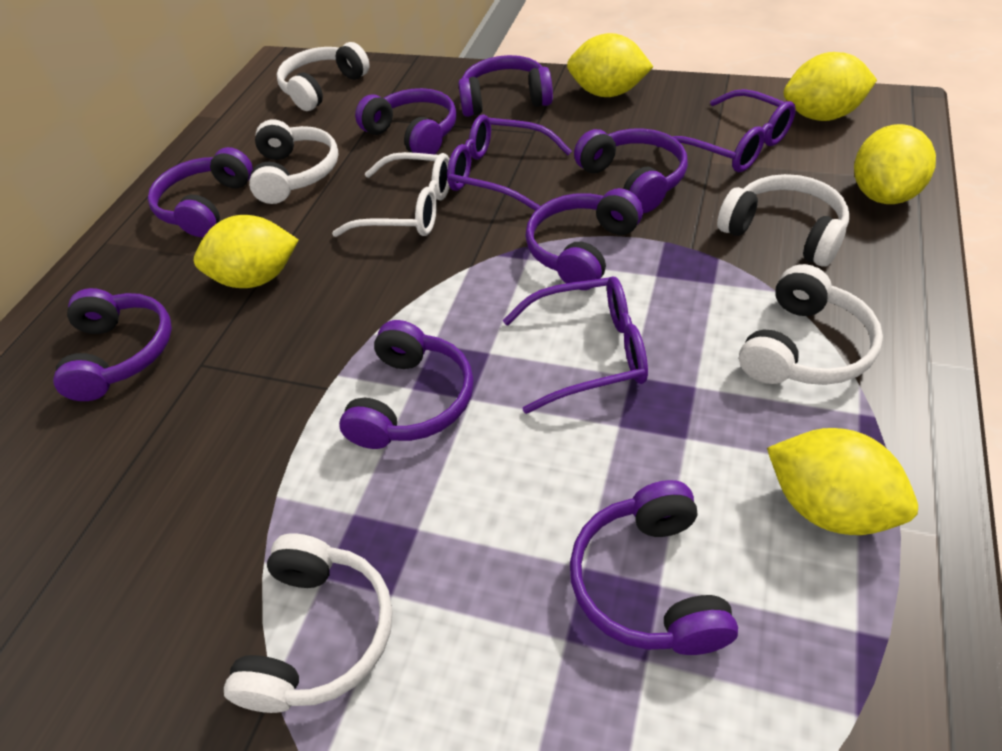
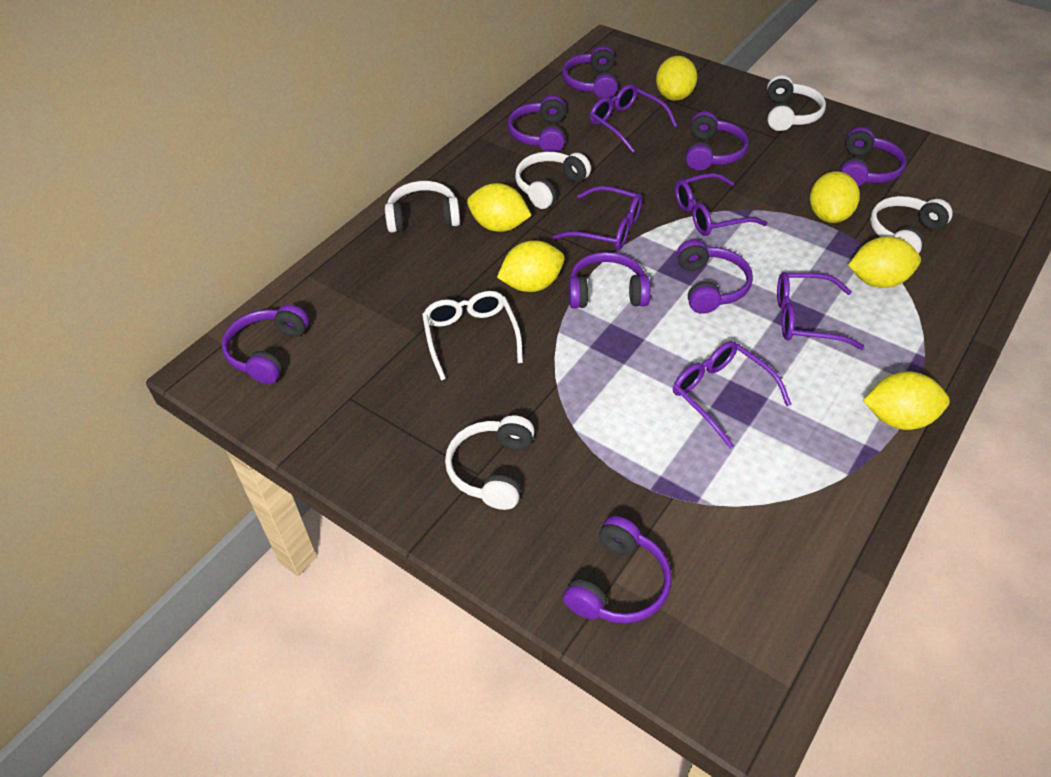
purple glasses: 3 -> 5
yellow lemon: 5 -> 6

